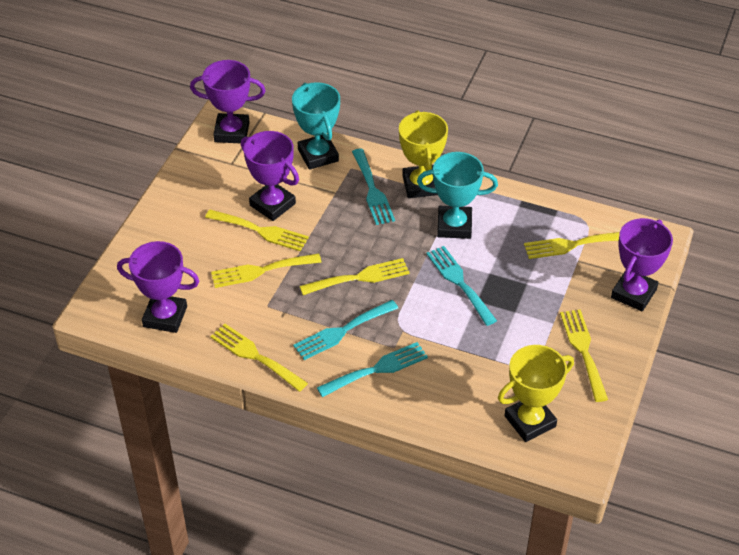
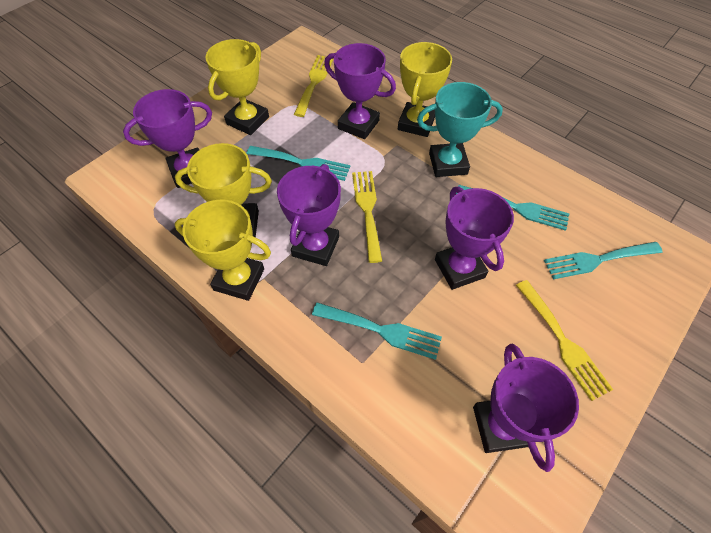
purple trophy: 4 -> 5
turquoise trophy: 2 -> 1
yellow fork: 6 -> 3
yellow trophy: 2 -> 4

